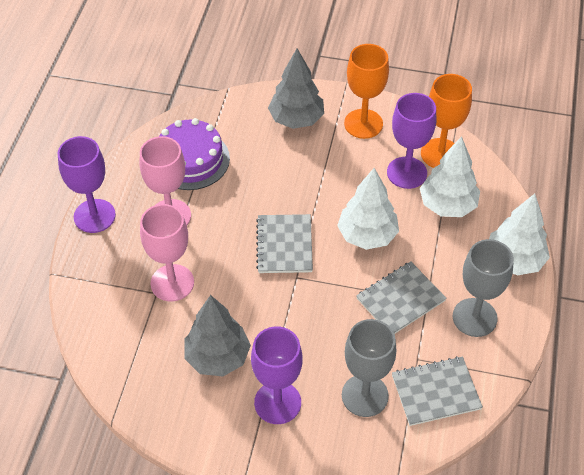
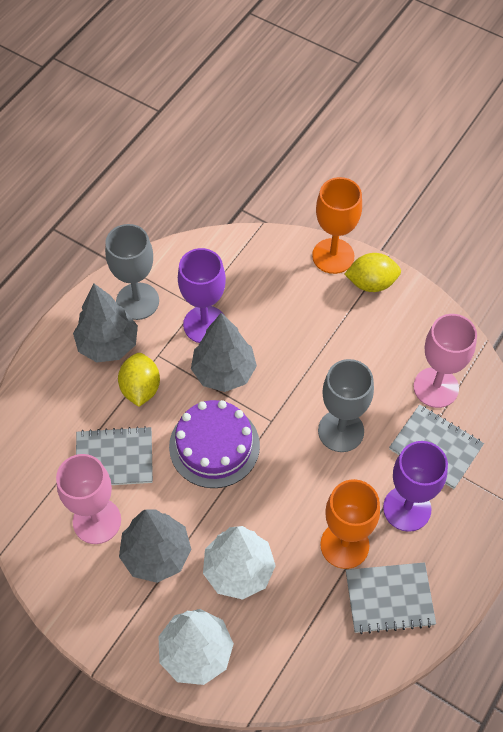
grey tree: 2 -> 3
purple goblet: 3 -> 2
white tree: 3 -> 2
yellow lemon: 0 -> 2

